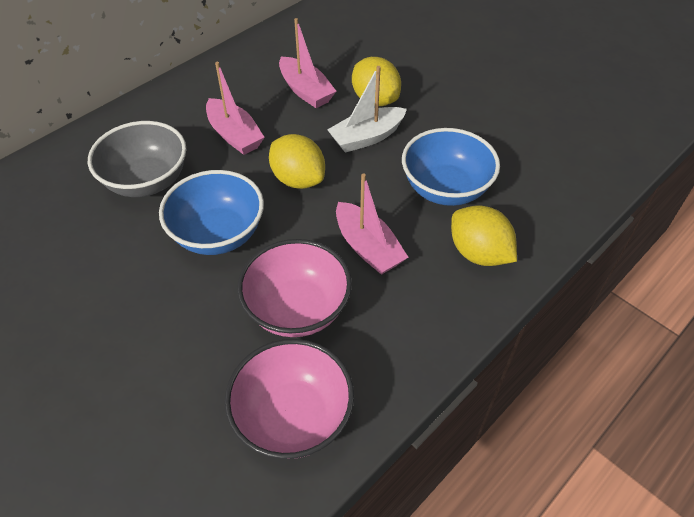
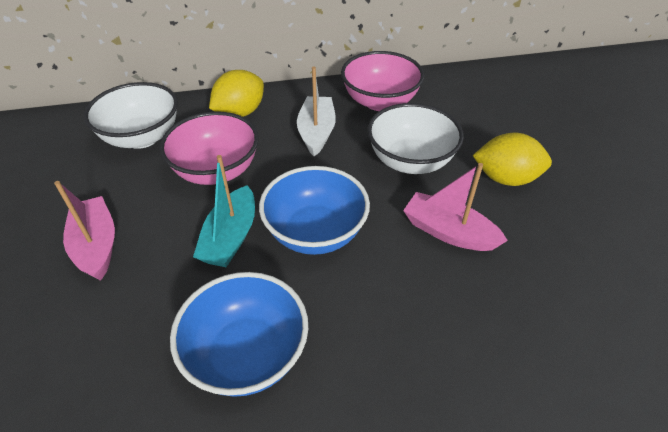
grey bowl: 1 -> 0
pink boat: 3 -> 2
turquoise boat: 0 -> 1
white bowl: 0 -> 2
yellow lemon: 3 -> 2

